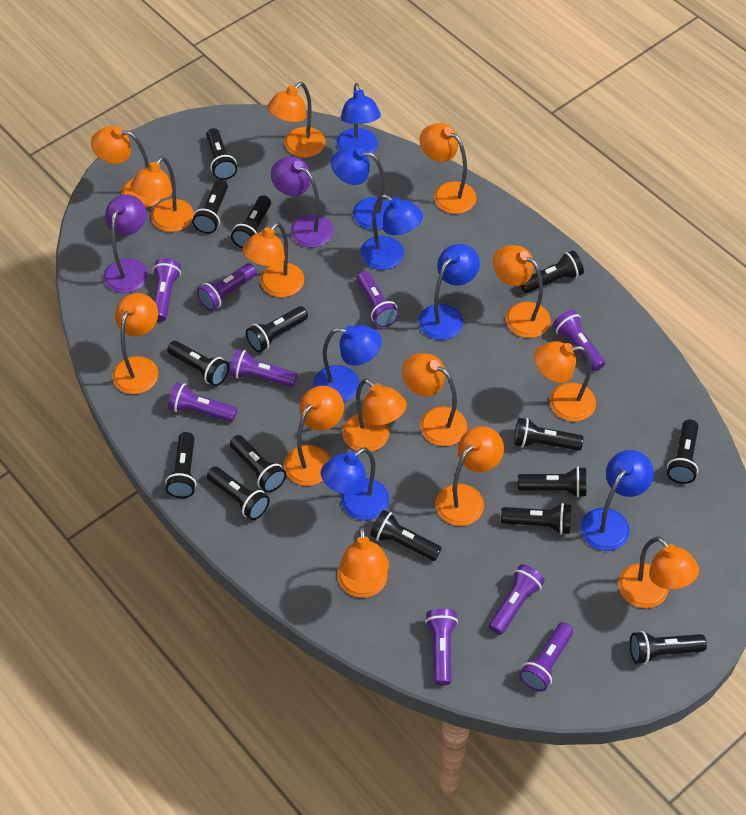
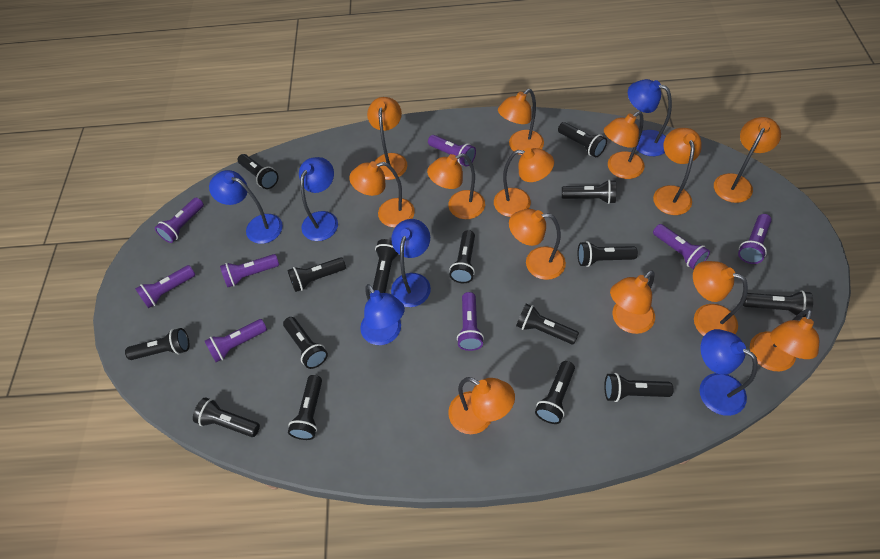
blue lamp: 7 -> 6
orange lamp: 14 -> 13
purple flashlight: 9 -> 8
purple lamp: 2 -> 0

